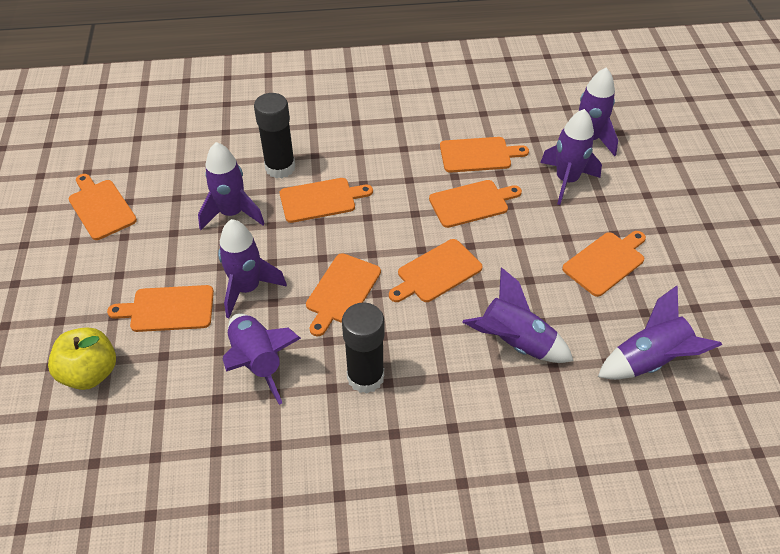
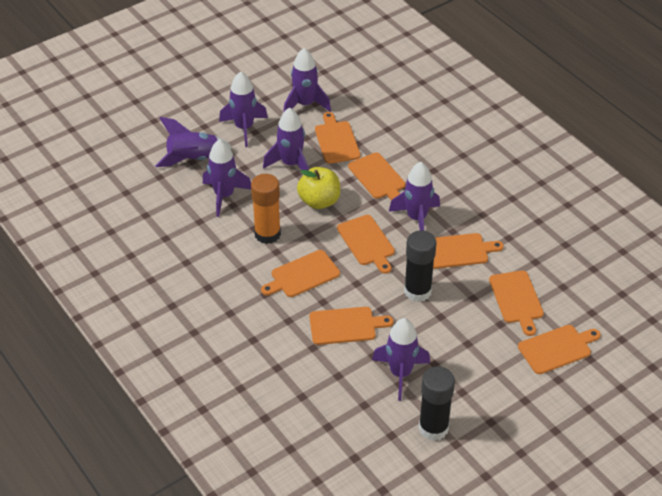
orange glue stick: 0 -> 1

